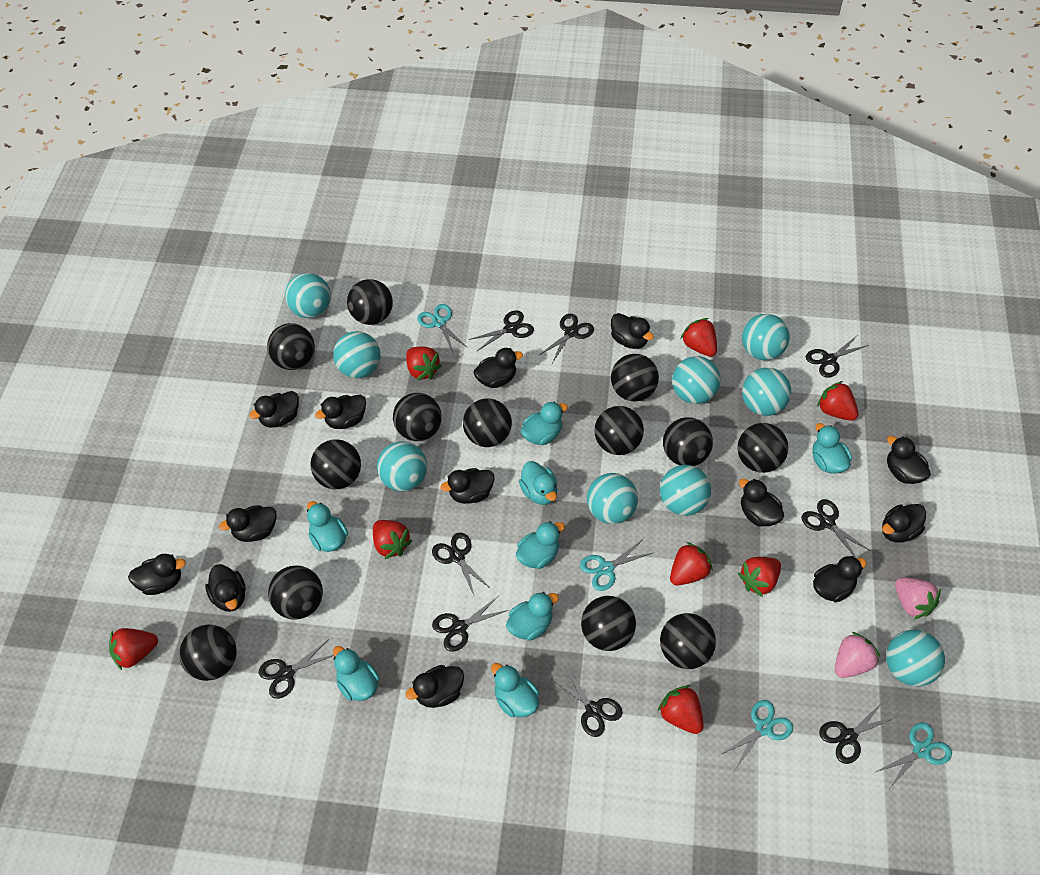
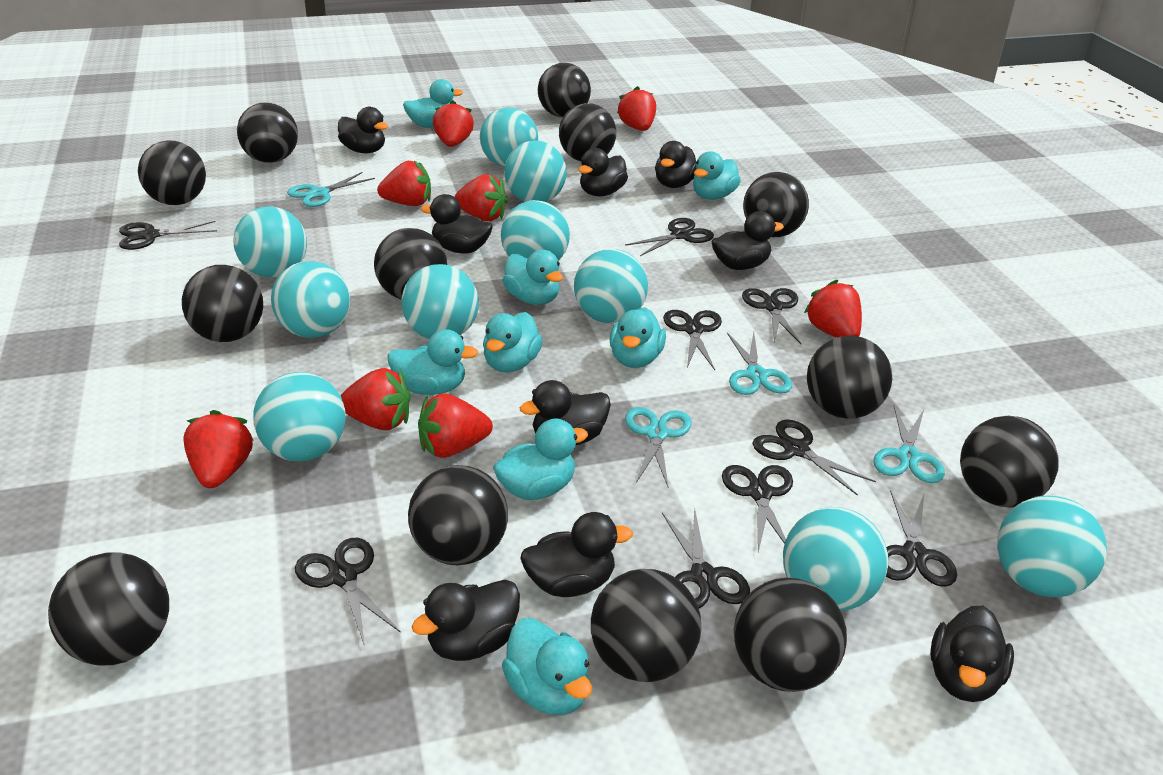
black duck: 13 -> 9
pink strawberry: 2 -> 0
turquoise ball: 9 -> 10

